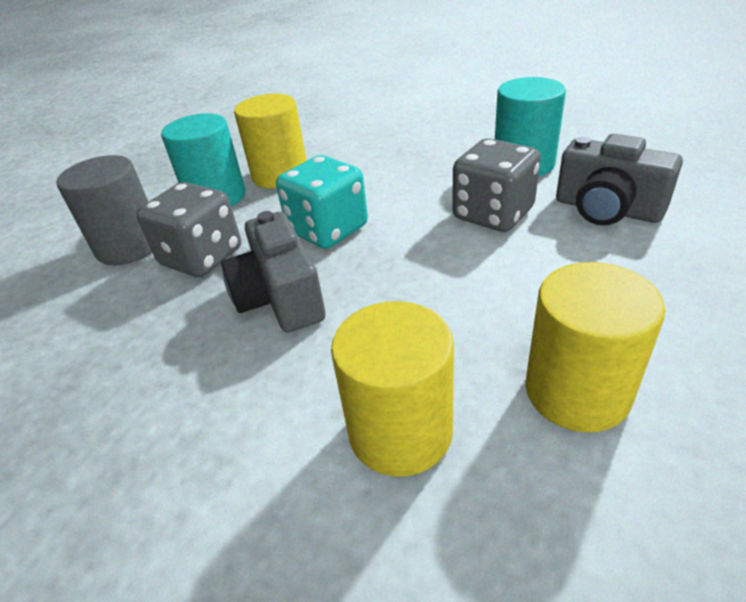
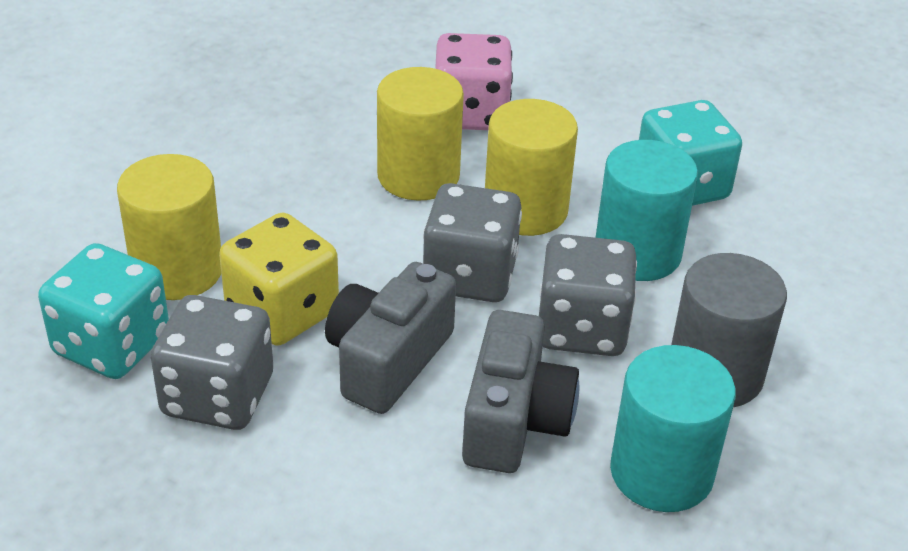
grey dice: 2 -> 3
pink dice: 0 -> 1
turquoise dice: 1 -> 2
yellow dice: 0 -> 1

